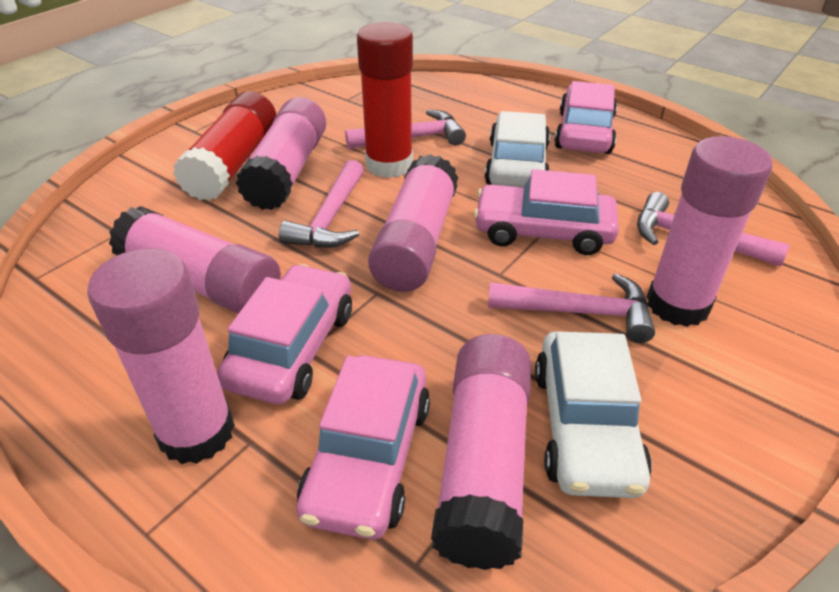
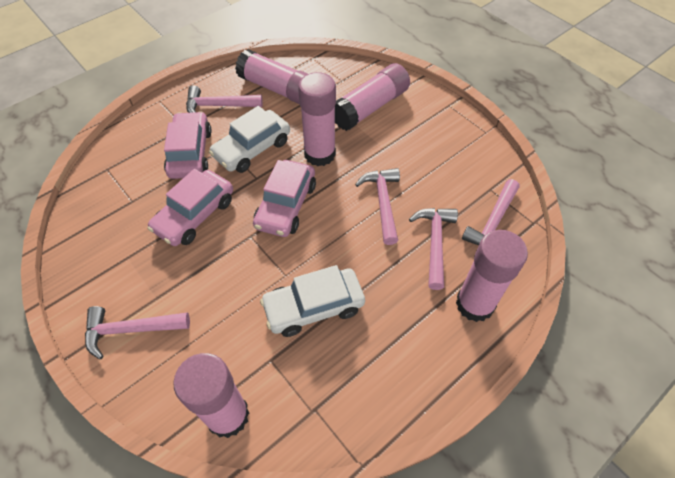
pink car: 4 -> 3
pink glue stick: 6 -> 5
pink hammer: 4 -> 5
red glue stick: 2 -> 0

